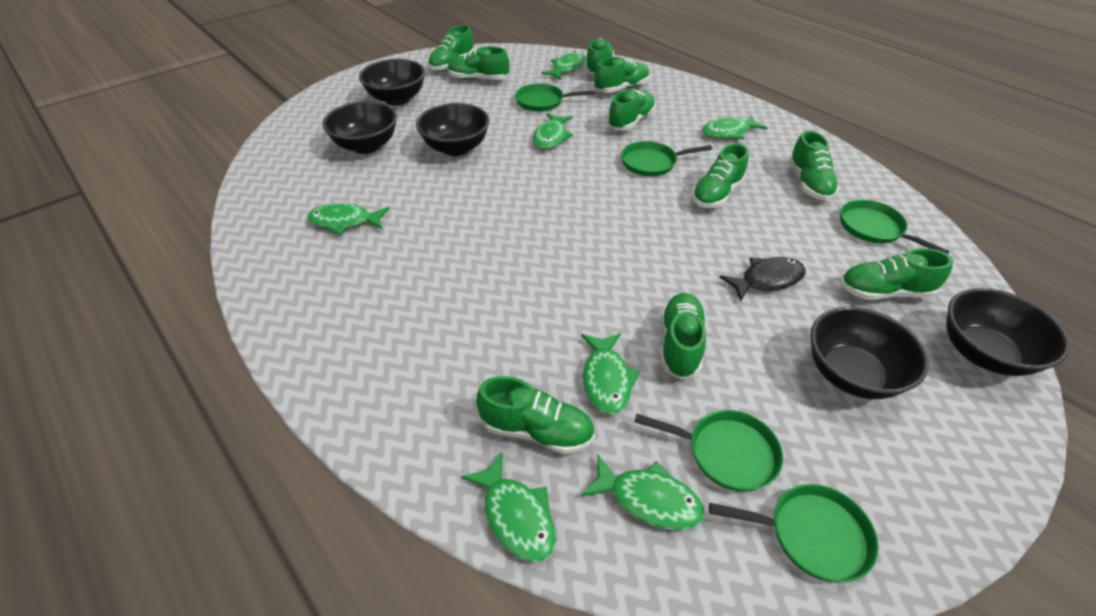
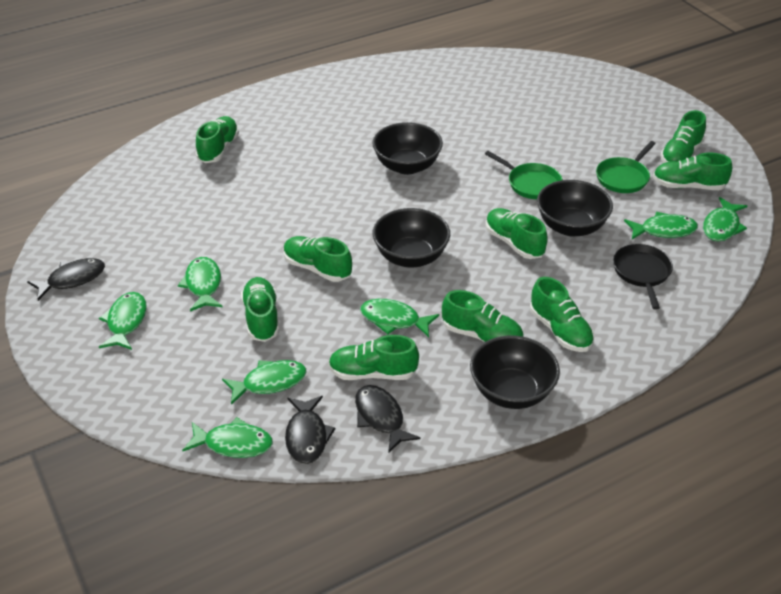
black bowl: 5 -> 4
black fish: 1 -> 3
black pan: 0 -> 1
green pan: 5 -> 2
green shoe: 10 -> 9

